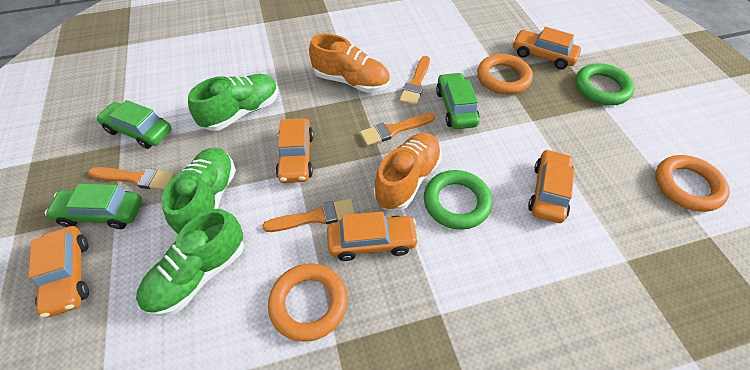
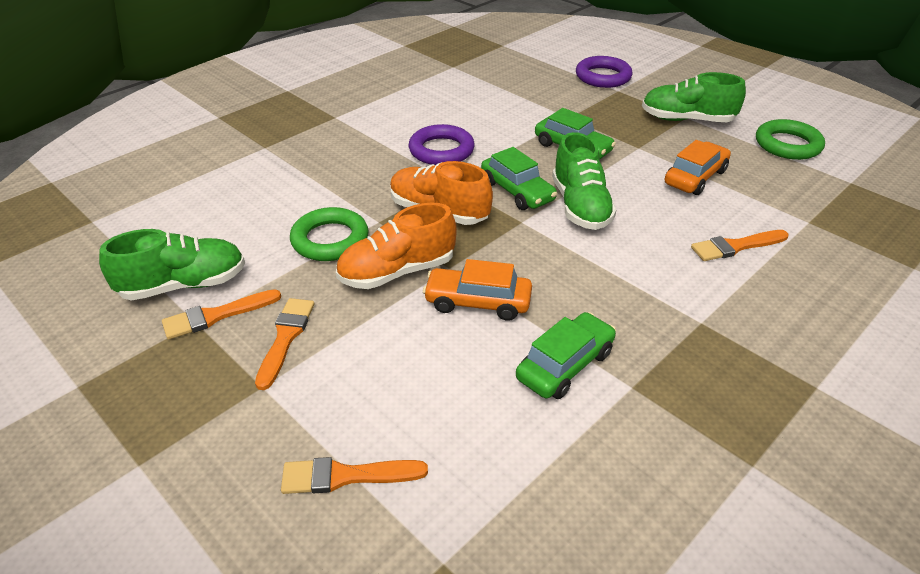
orange car: 5 -> 2
orange ring: 3 -> 0
purple ring: 0 -> 2

